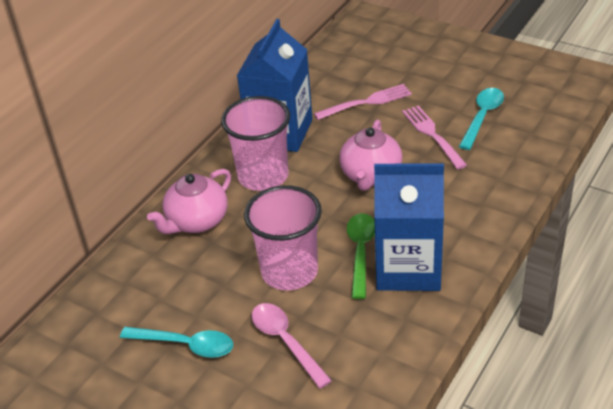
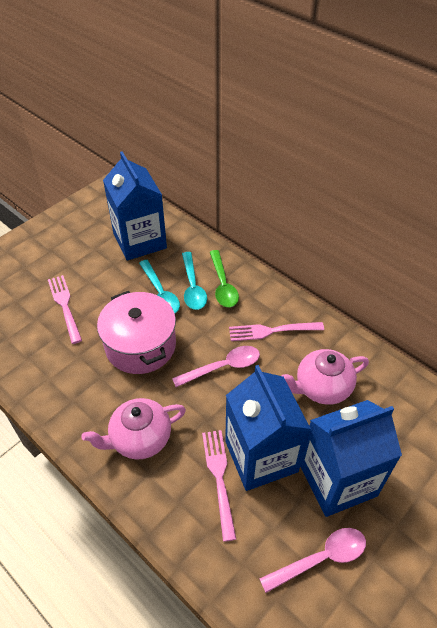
blue carton: 2 -> 3
pink cup: 2 -> 0
pink fork: 2 -> 3
pink pot: 0 -> 1
pink spoon: 1 -> 2

